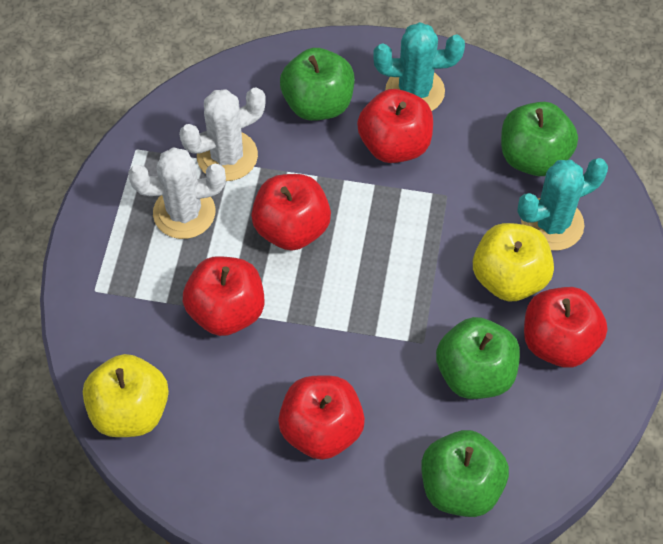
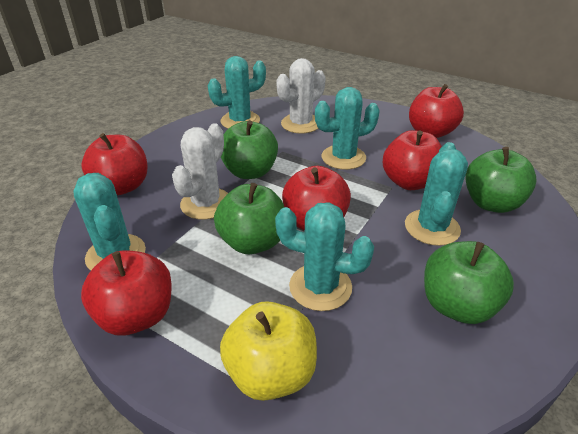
turquoise cactus: 2 -> 5
yellow apple: 2 -> 1

